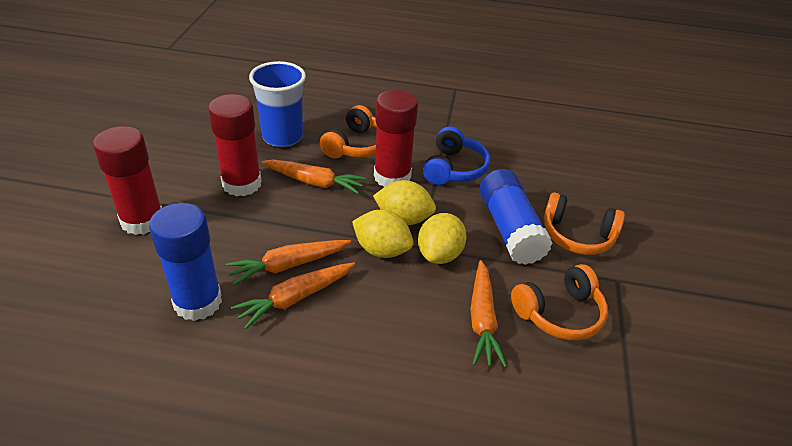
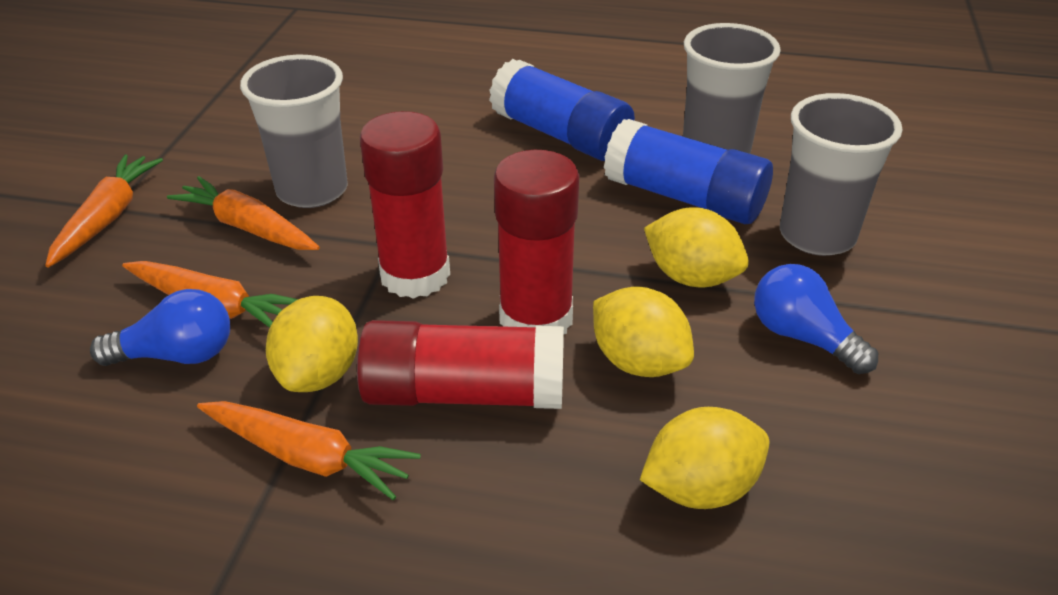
blue cup: 1 -> 0
blue headphones: 1 -> 0
blue light bulb: 0 -> 2
grey cup: 0 -> 3
orange headphones: 3 -> 0
yellow lemon: 3 -> 4

